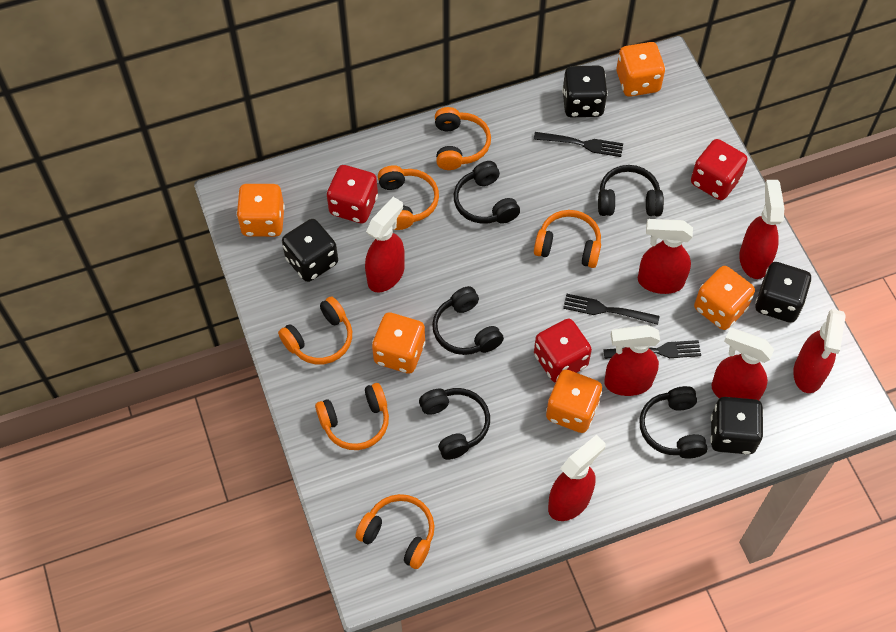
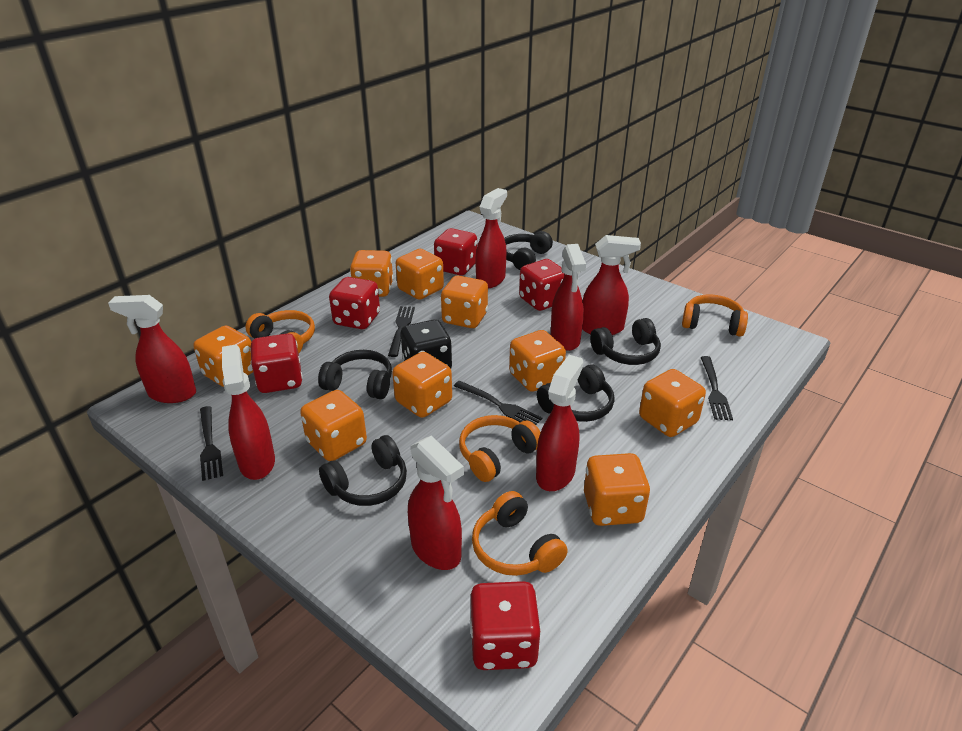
black dice: 4 -> 1
black fork: 3 -> 4
orange dice: 5 -> 9
orange headphones: 6 -> 4
red dice: 3 -> 5

